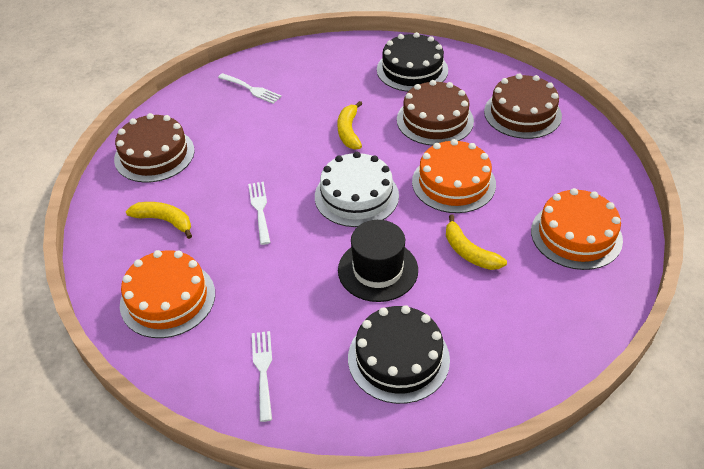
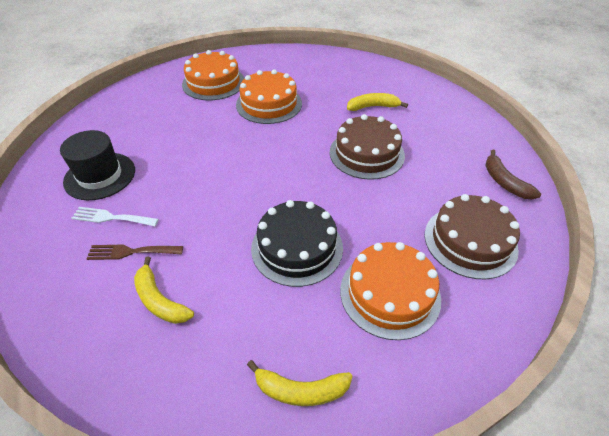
black cake: 2 -> 1
brown banana: 0 -> 1
brown cake: 3 -> 2
brown fork: 0 -> 1
white cake: 1 -> 0
white fork: 3 -> 1

